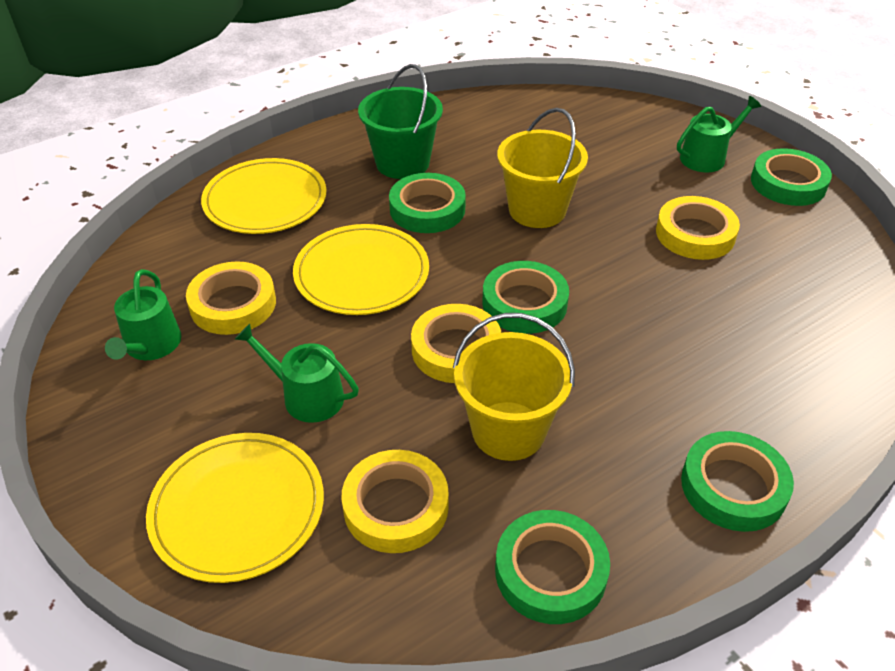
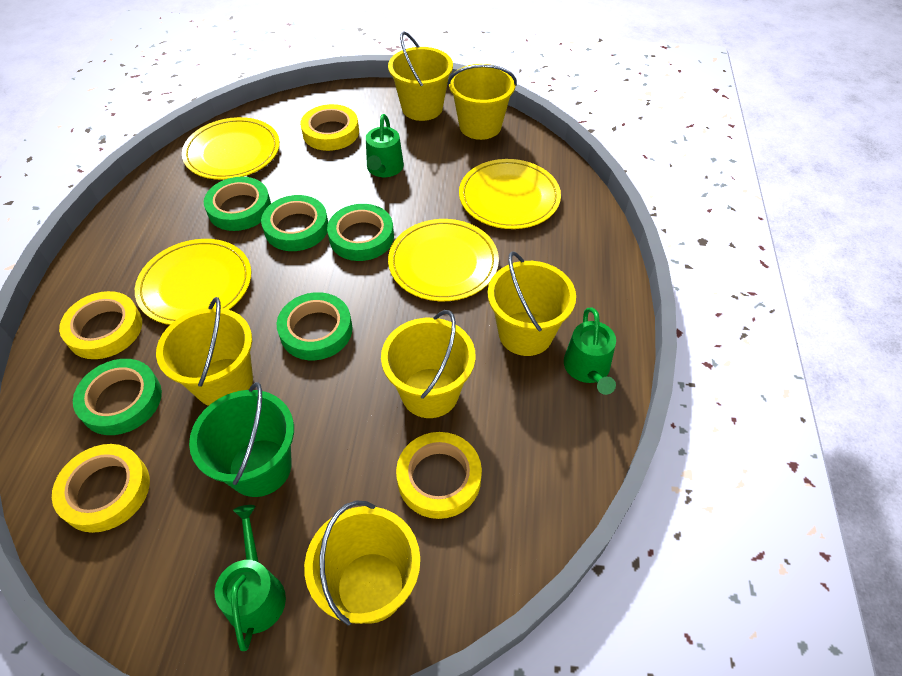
yellow bucket: 2 -> 6
yellow plate: 3 -> 4

